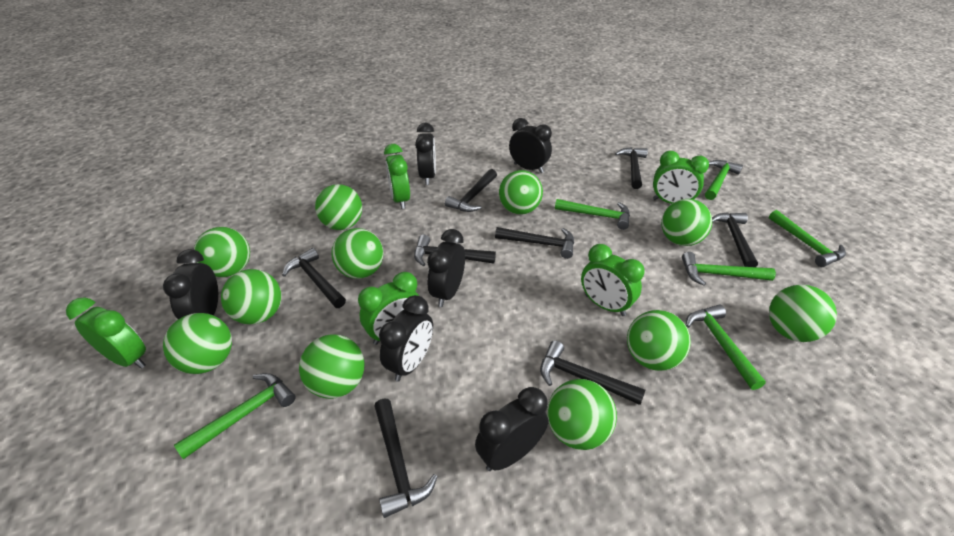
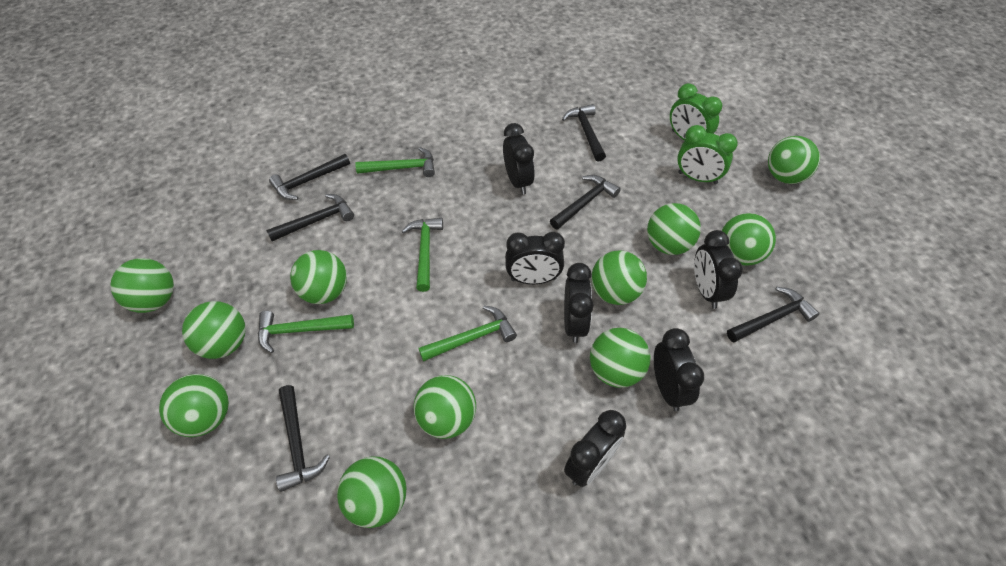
black hammer: 8 -> 6
green clock: 5 -> 2
green hammer: 6 -> 4

